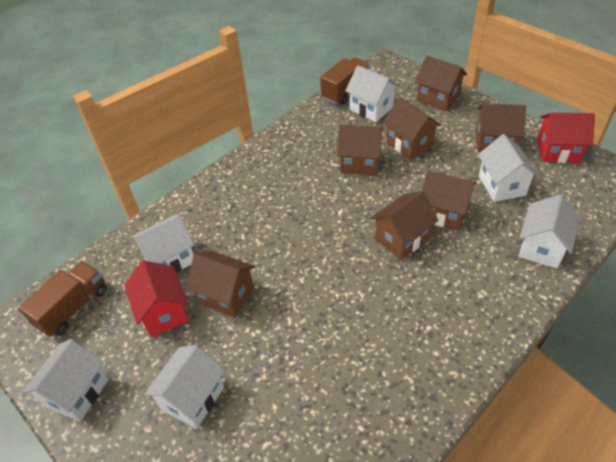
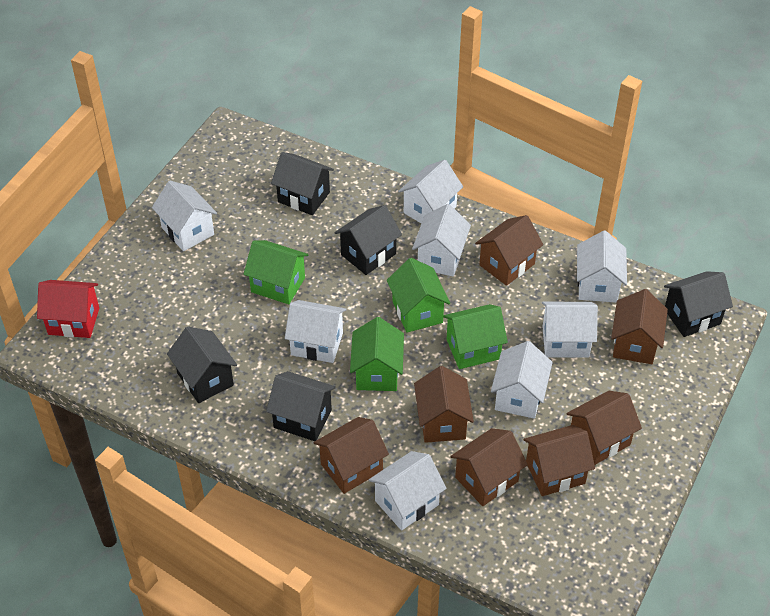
black house: 0 -> 5
brown truck: 2 -> 0
green house: 0 -> 4
red house: 2 -> 1
white house: 6 -> 8

